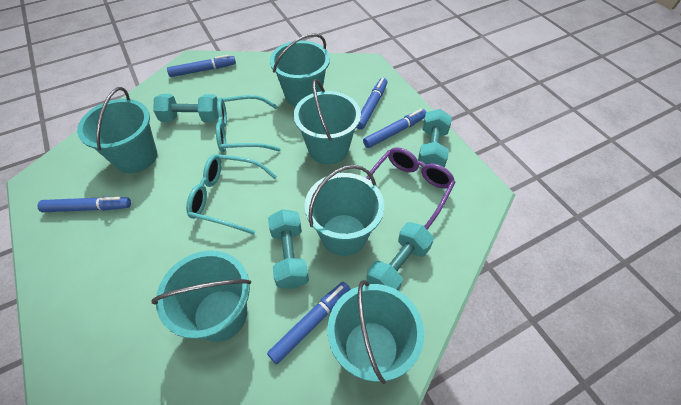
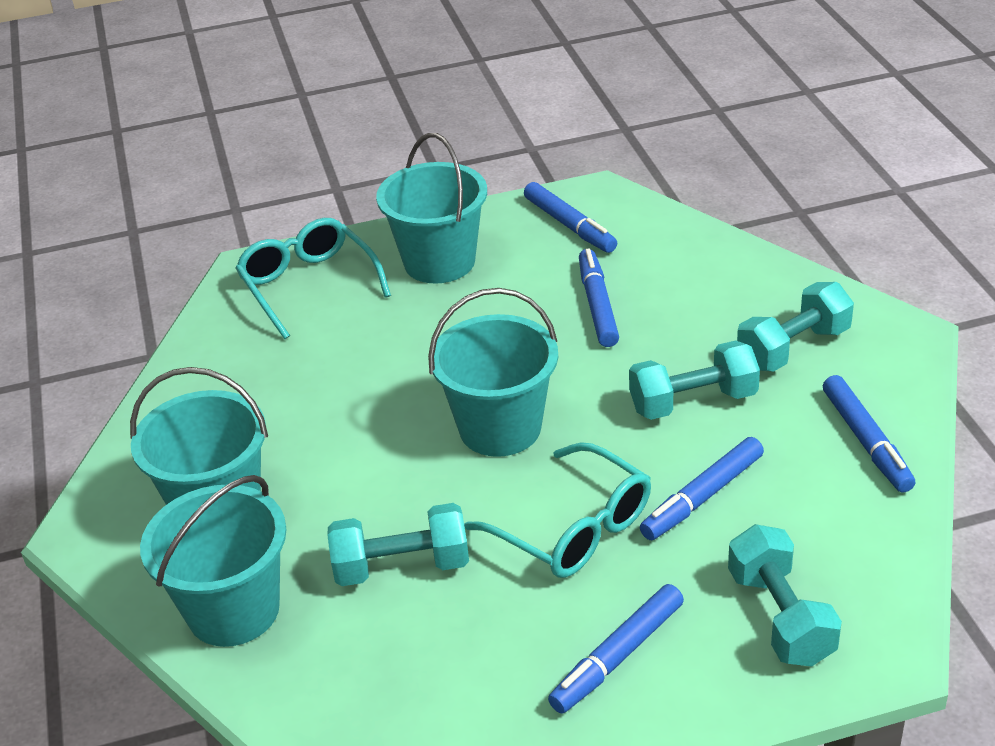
purple glasses: 1 -> 0
turquoise bucket: 6 -> 4

